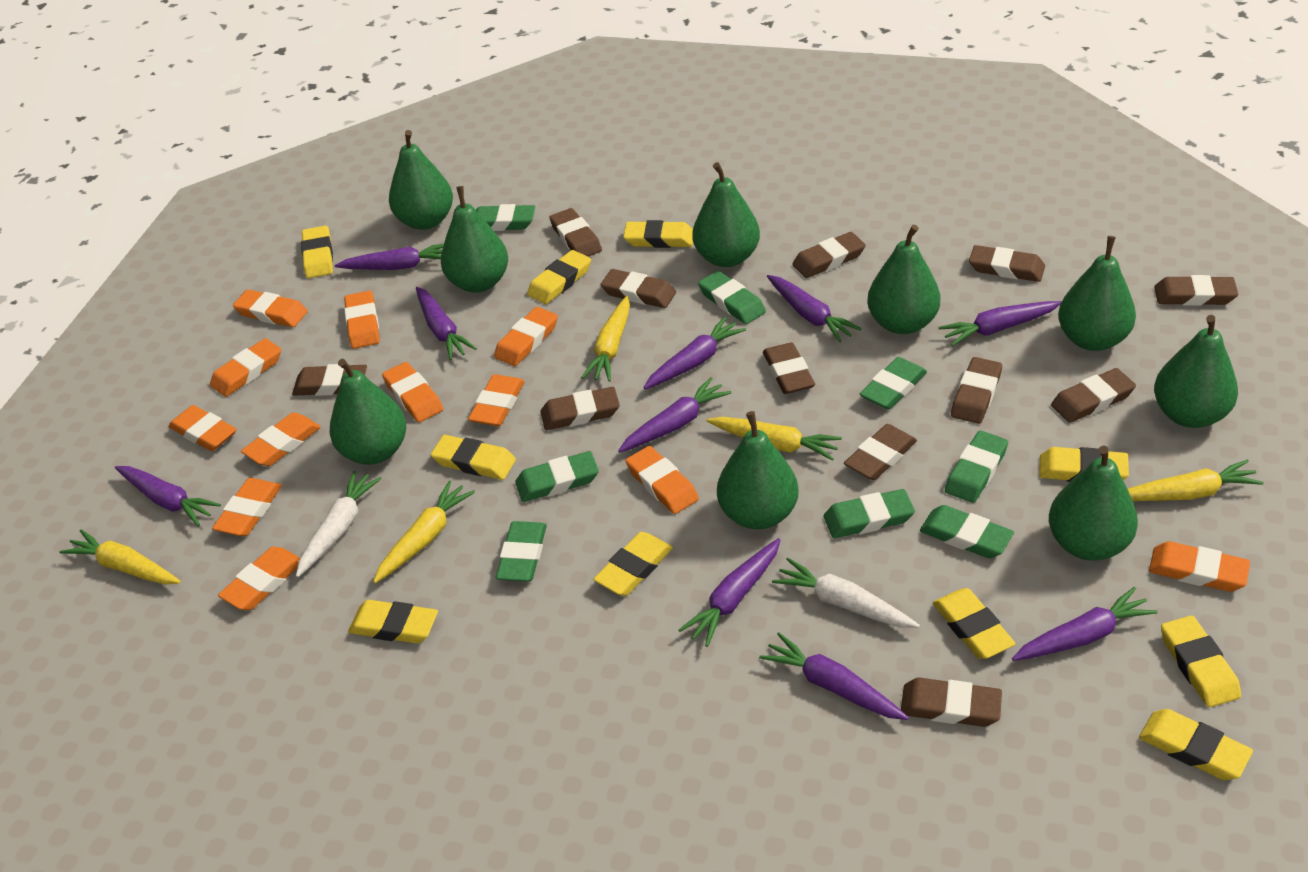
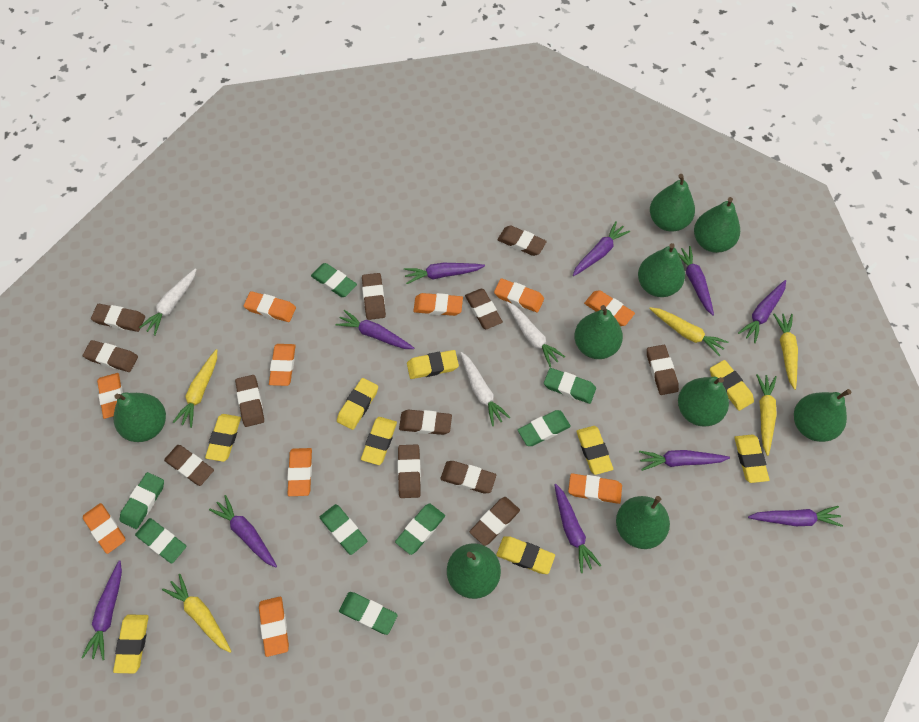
orange eraser: 12 -> 10
white carrot: 2 -> 3
yellow eraser: 10 -> 9

